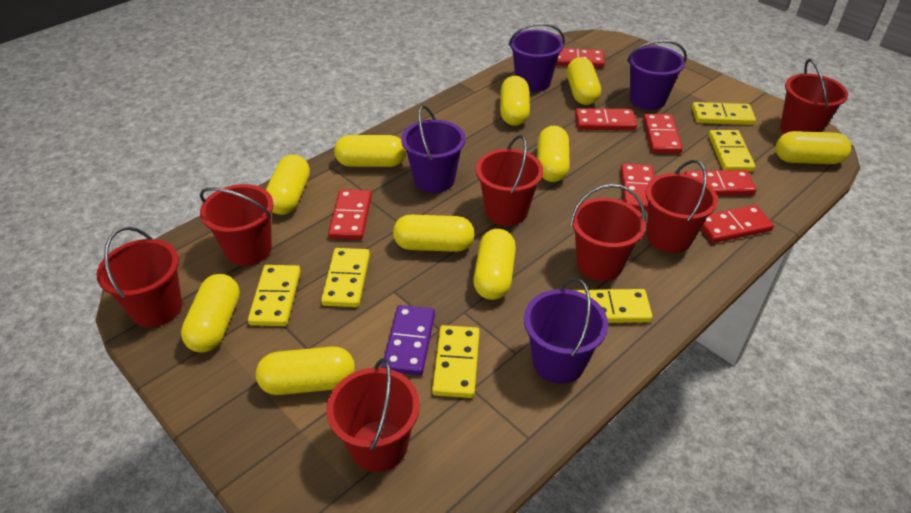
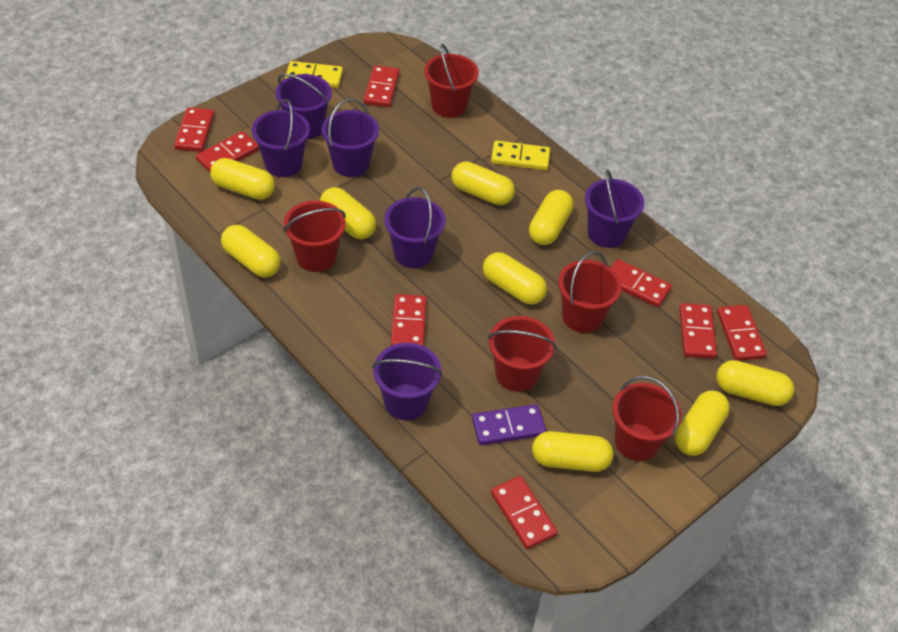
purple bucket: 4 -> 6
red bucket: 7 -> 5
red domino: 7 -> 8
yellow capsule: 10 -> 9
yellow domino: 6 -> 2

